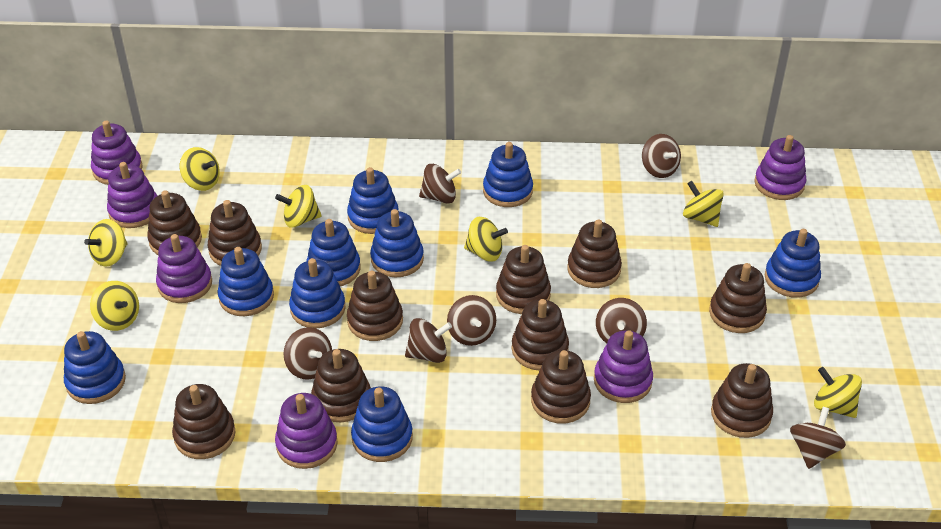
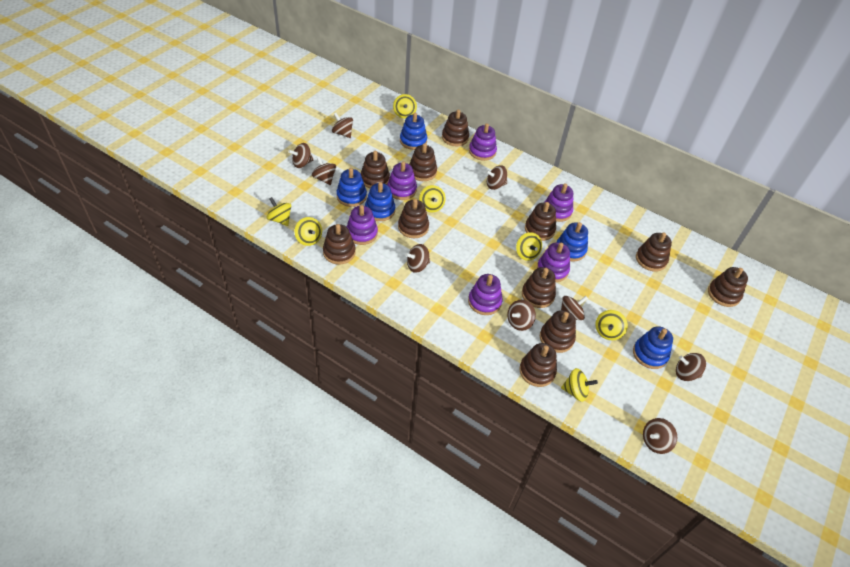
blue stacking toy: 9 -> 5
brown spinning top: 7 -> 9

